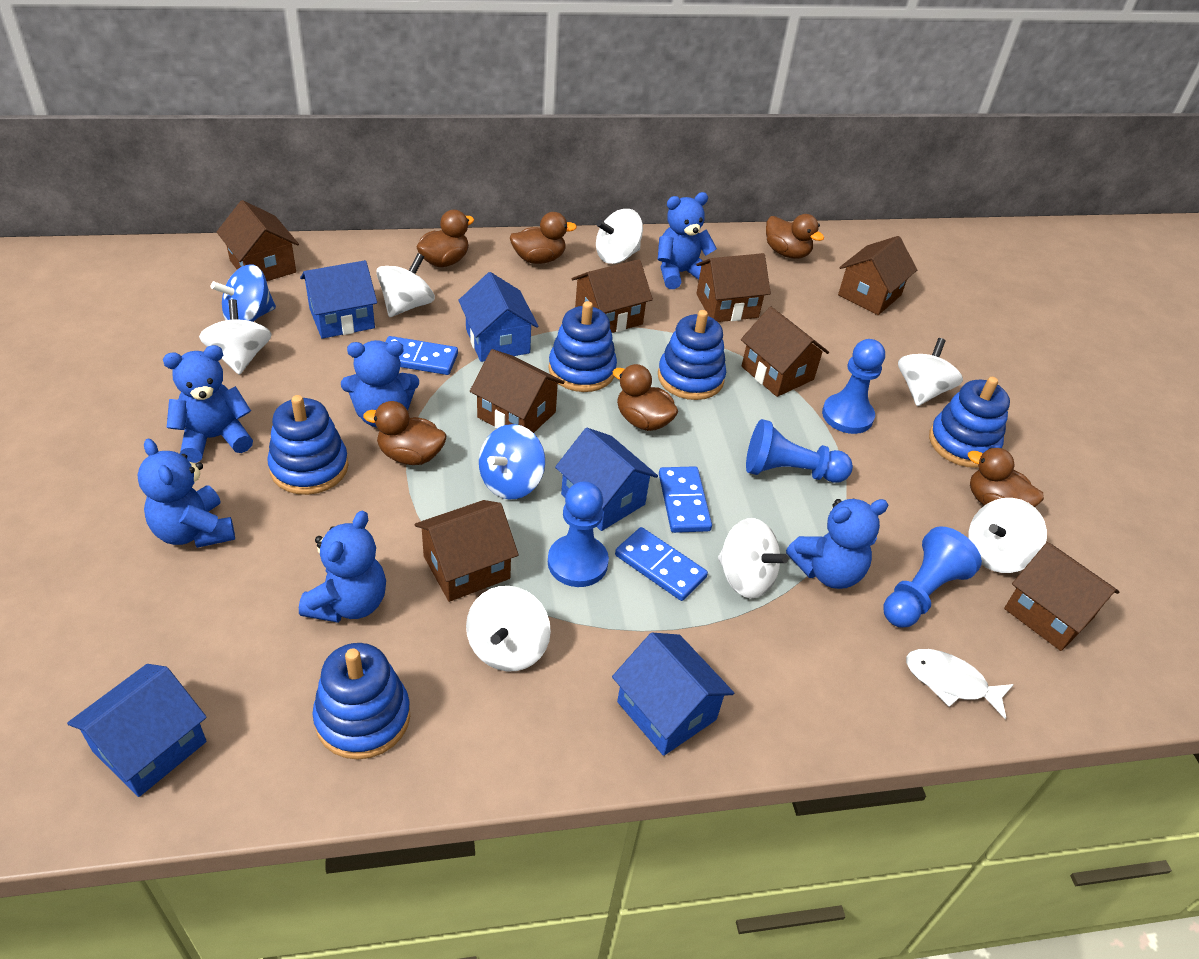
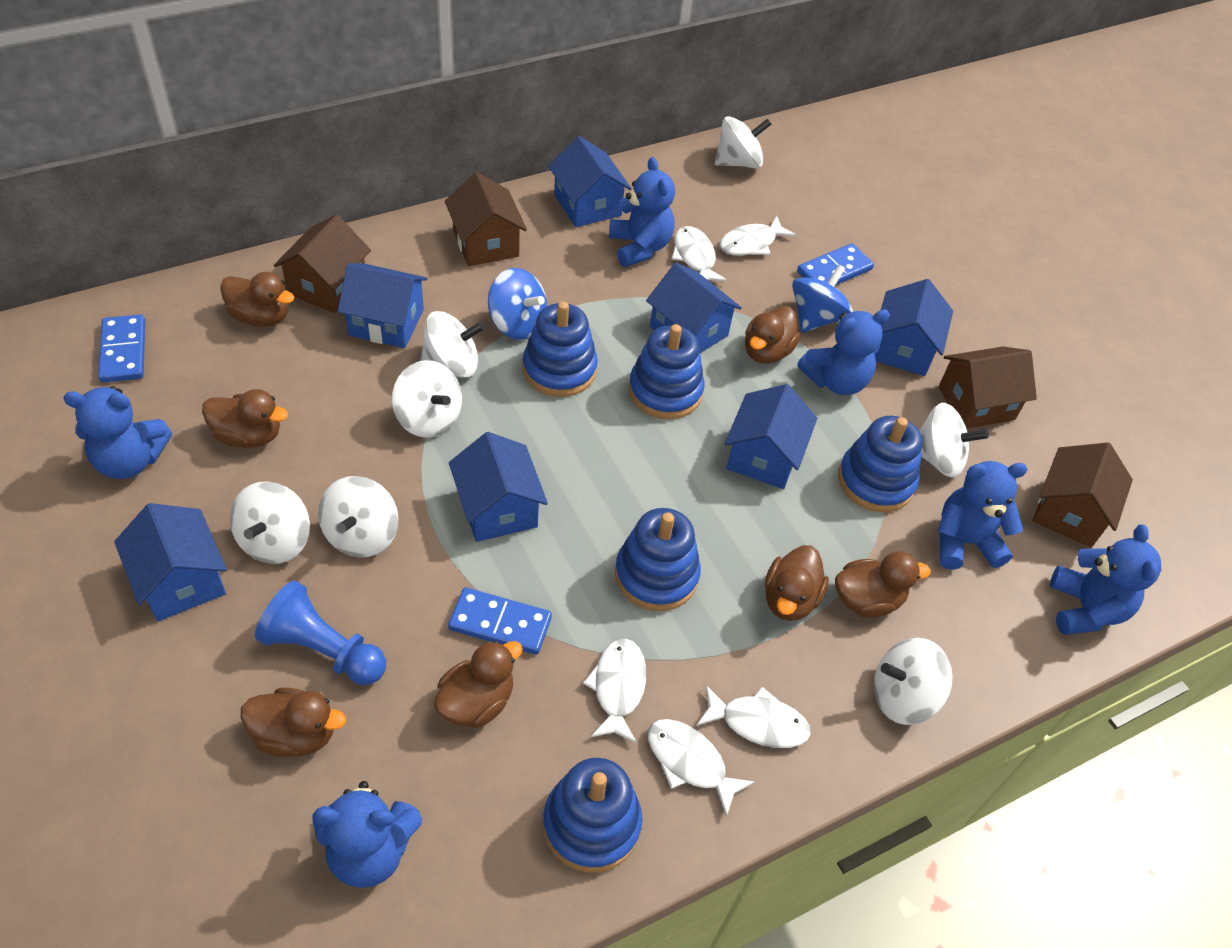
blue house: 5 -> 7
blue pawn: 4 -> 1
brown duck: 6 -> 7
brown house: 8 -> 4
white fish: 1 -> 5

